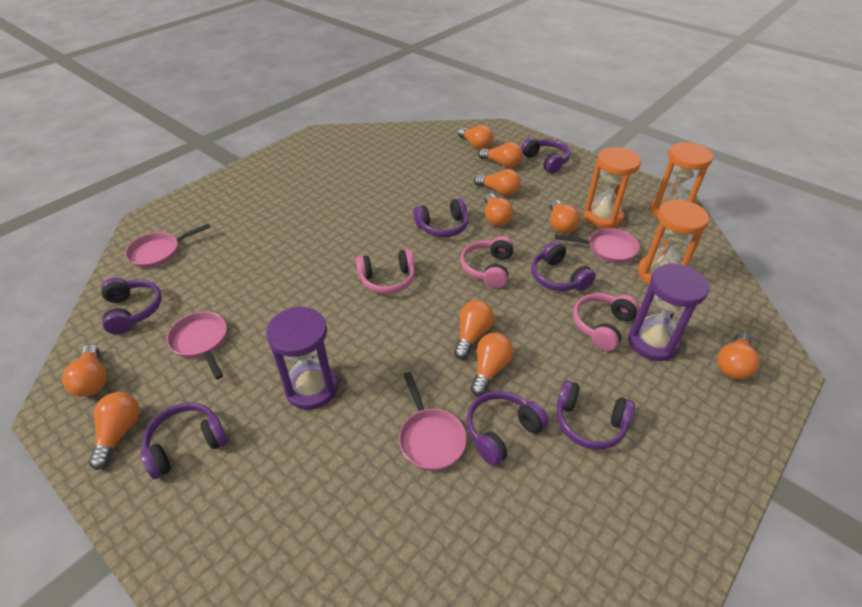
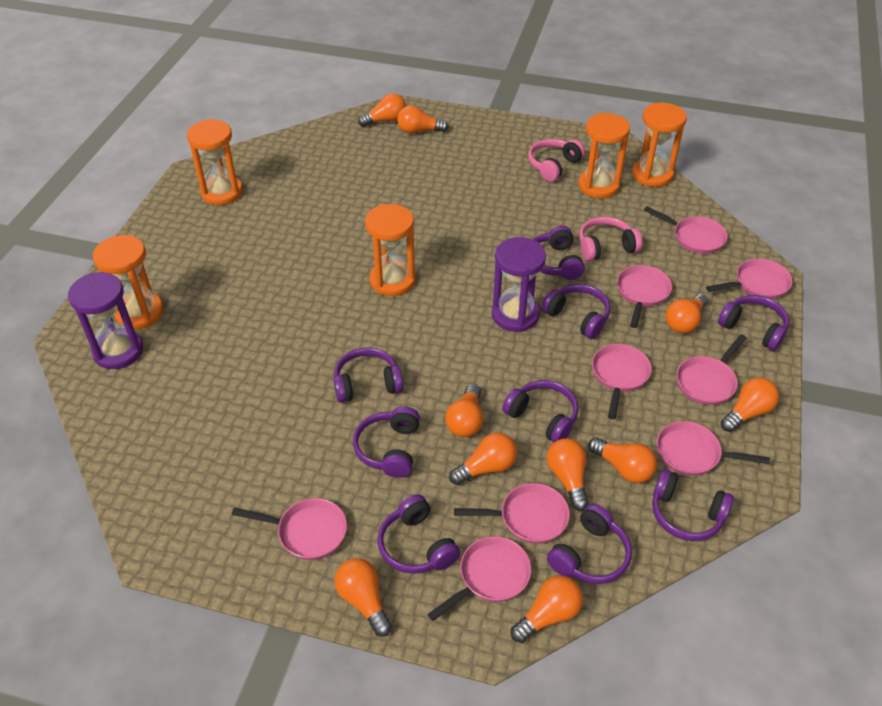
orange hourglass: 3 -> 5
pink headphones: 3 -> 2
pink pan: 4 -> 9
purple headphones: 7 -> 9

